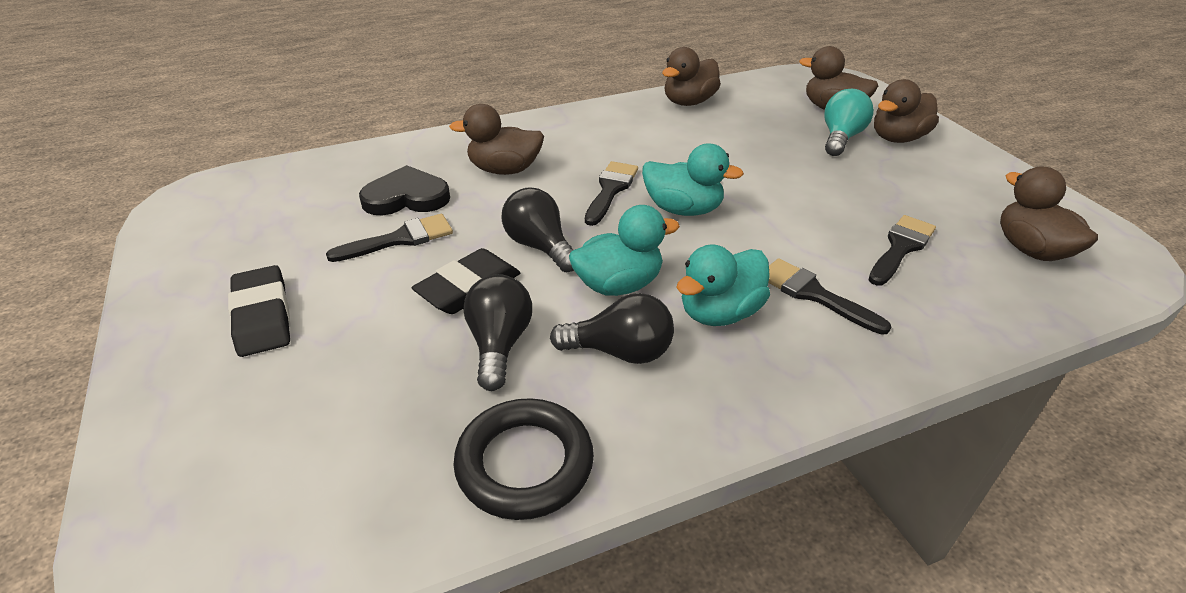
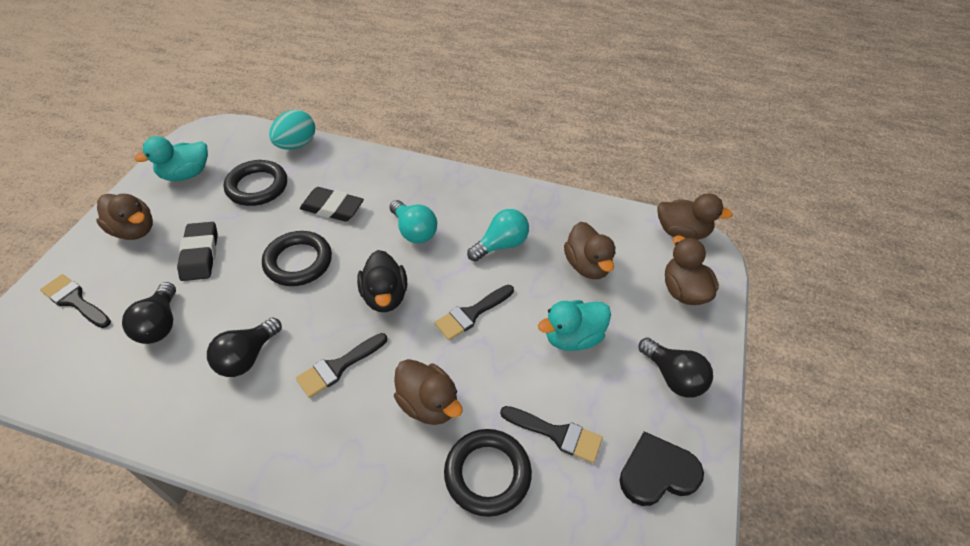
black duck: 0 -> 1
black ring: 1 -> 3
turquoise duck: 3 -> 2
turquoise egg: 0 -> 1
turquoise light bulb: 1 -> 2

